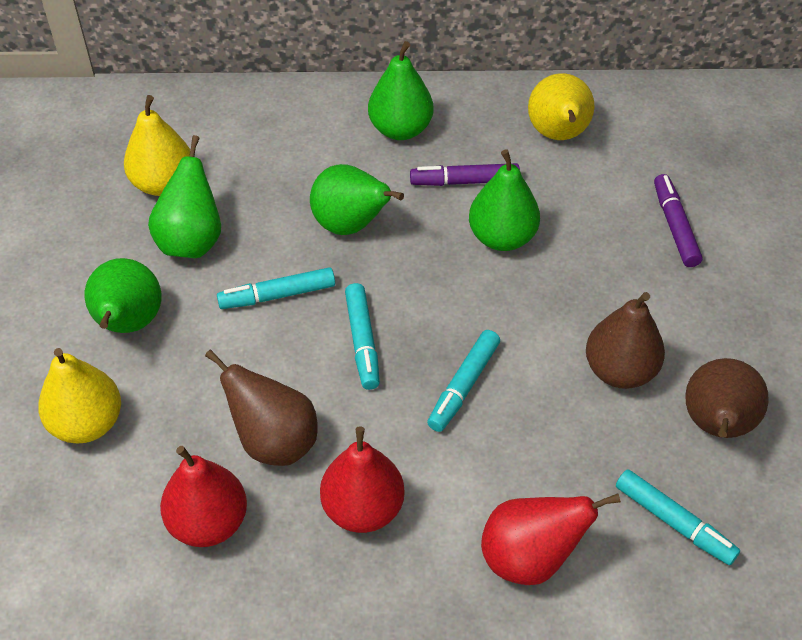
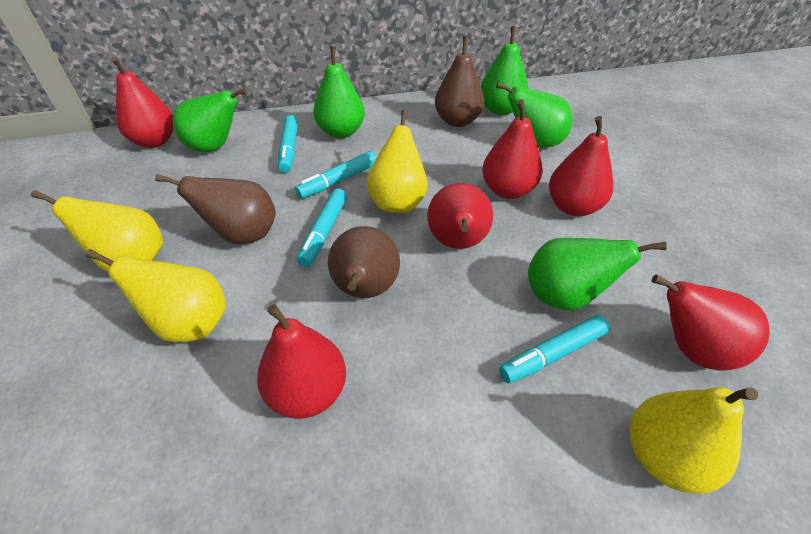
purple marker: 2 -> 0
red pear: 3 -> 6
yellow pear: 3 -> 4

